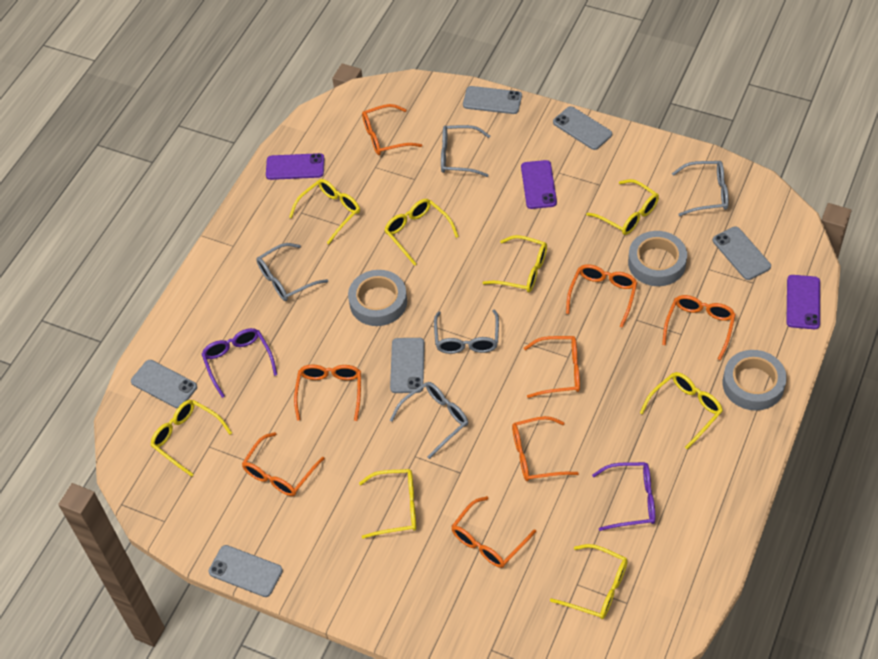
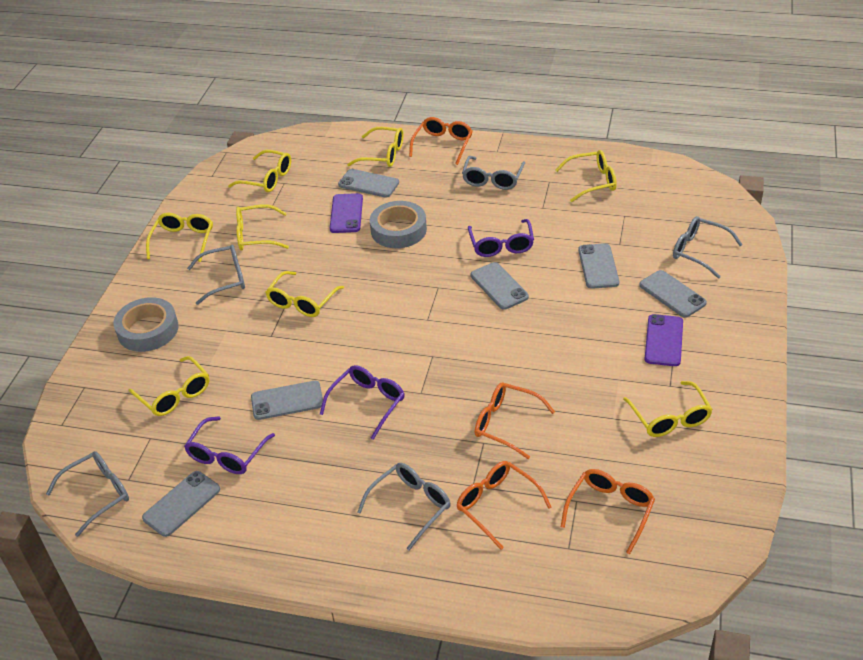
grey tape: 3 -> 2
orange glasses: 8 -> 4
purple glasses: 2 -> 3
purple phone: 3 -> 2

